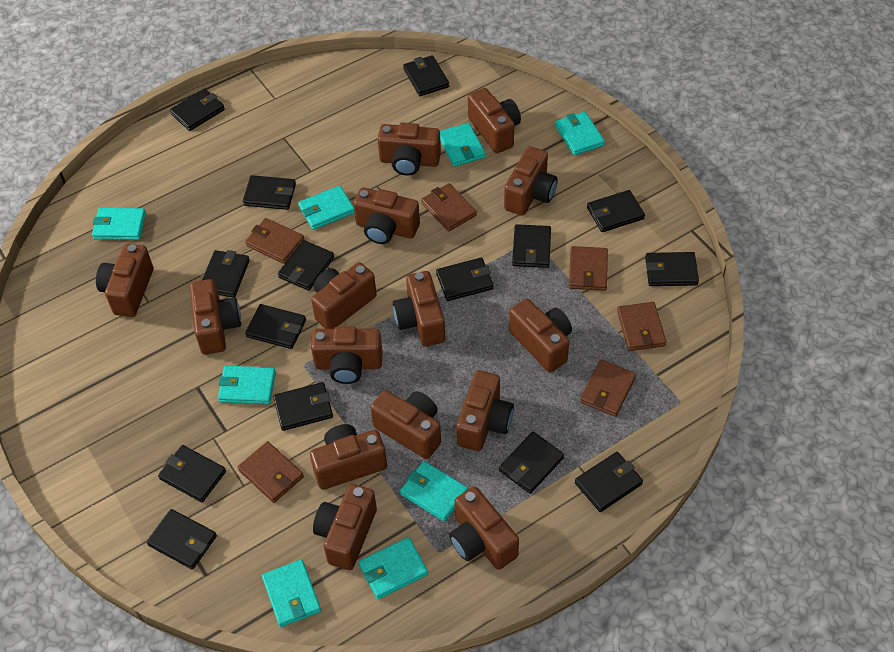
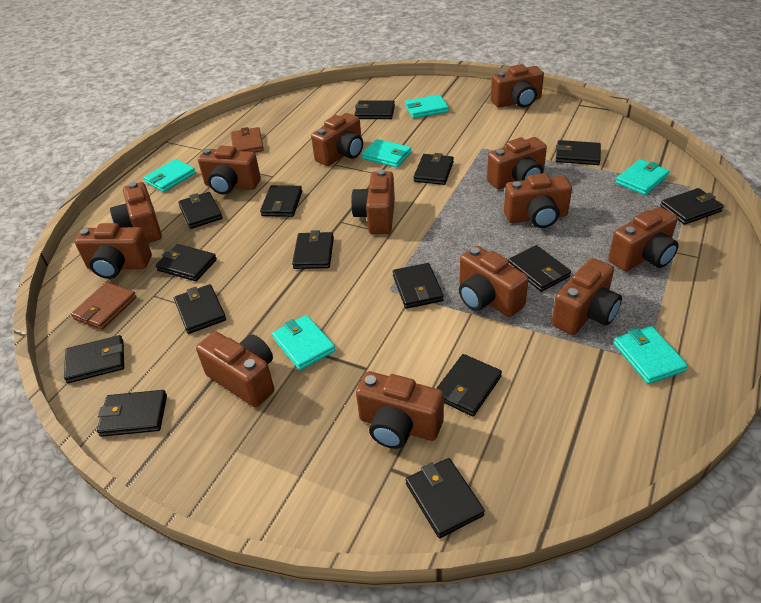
brown camera: 15 -> 13
brown wallet: 6 -> 2
turquoise wallet: 8 -> 6

